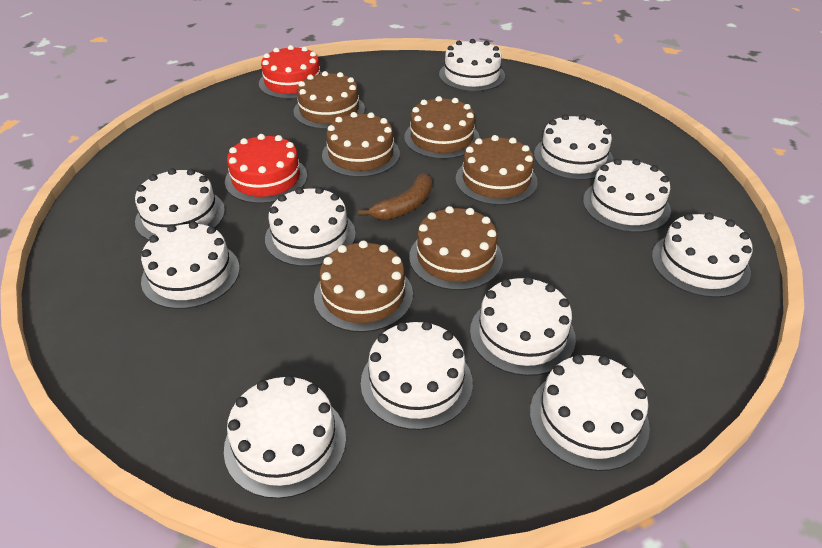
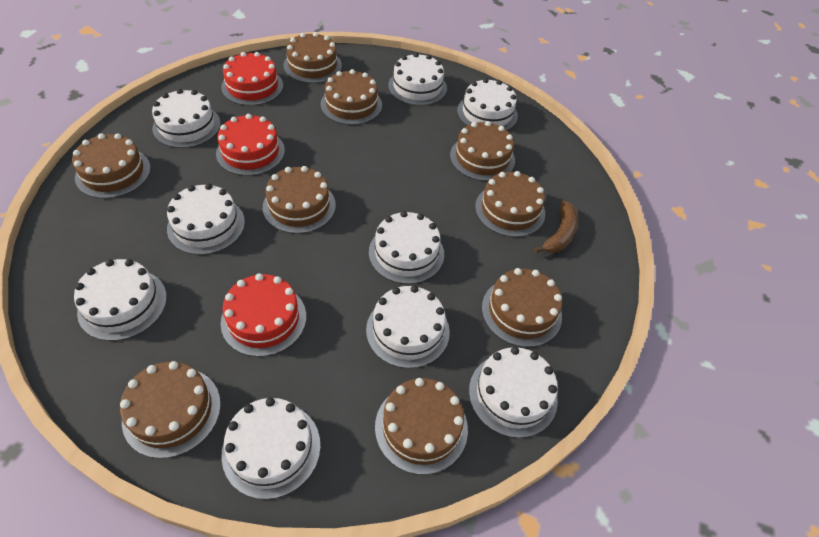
brown cake: 6 -> 9
red cake: 2 -> 3
white cake: 11 -> 9

